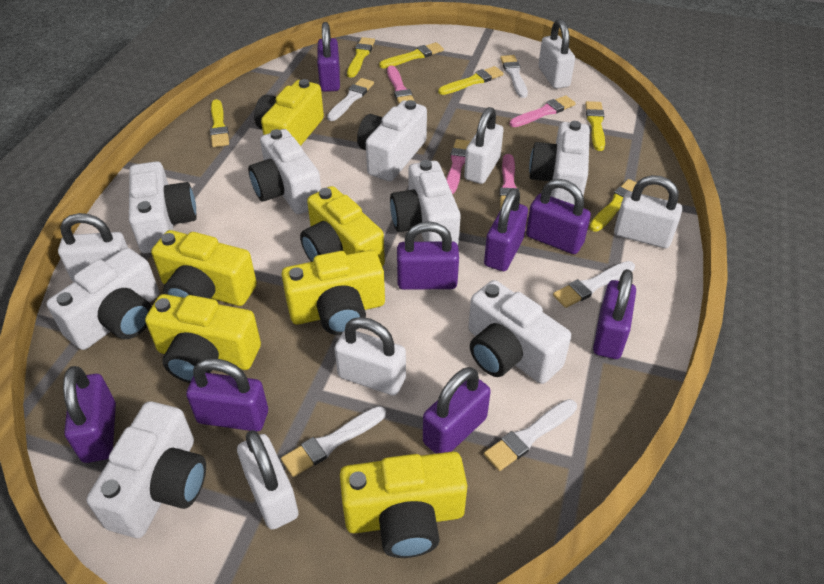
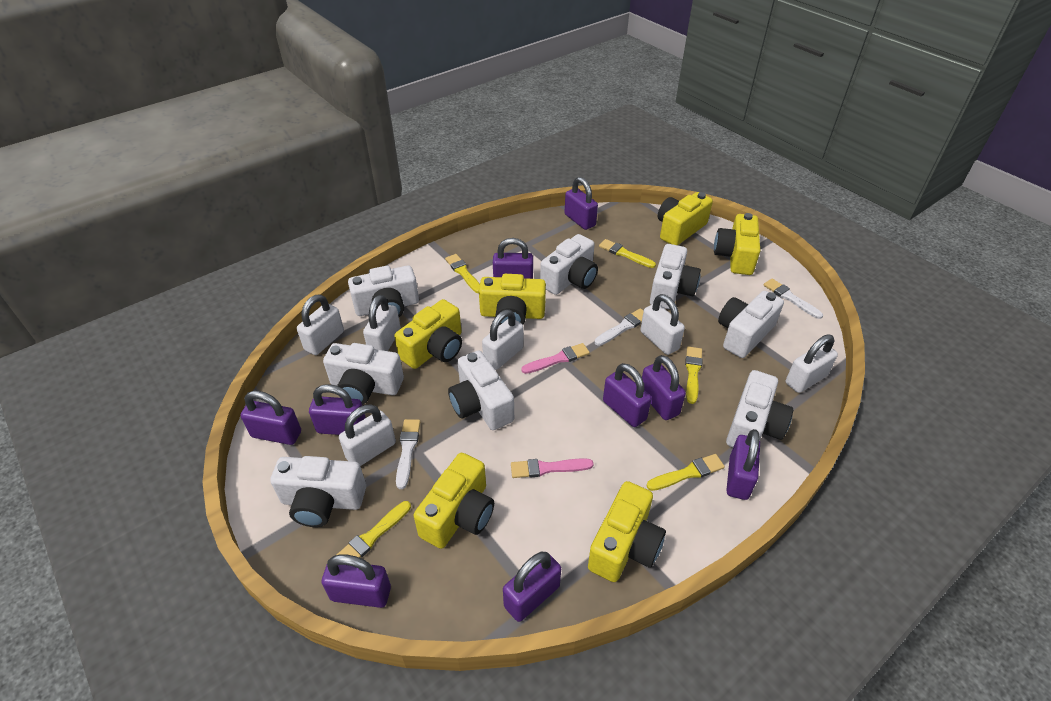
pink brush: 4 -> 2
purple padlock: 8 -> 9
white brush: 5 -> 3
yellow brush: 6 -> 5

